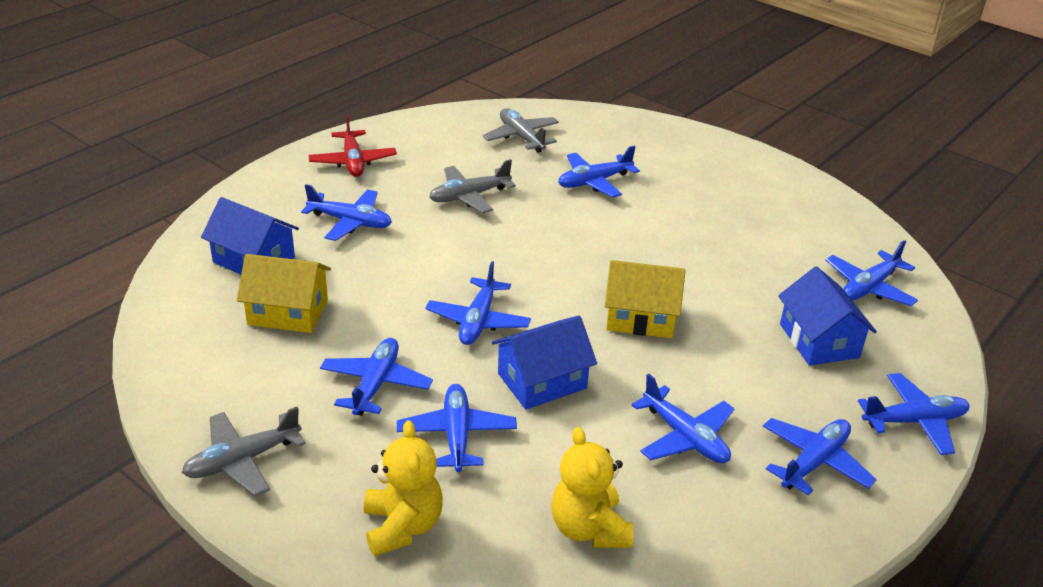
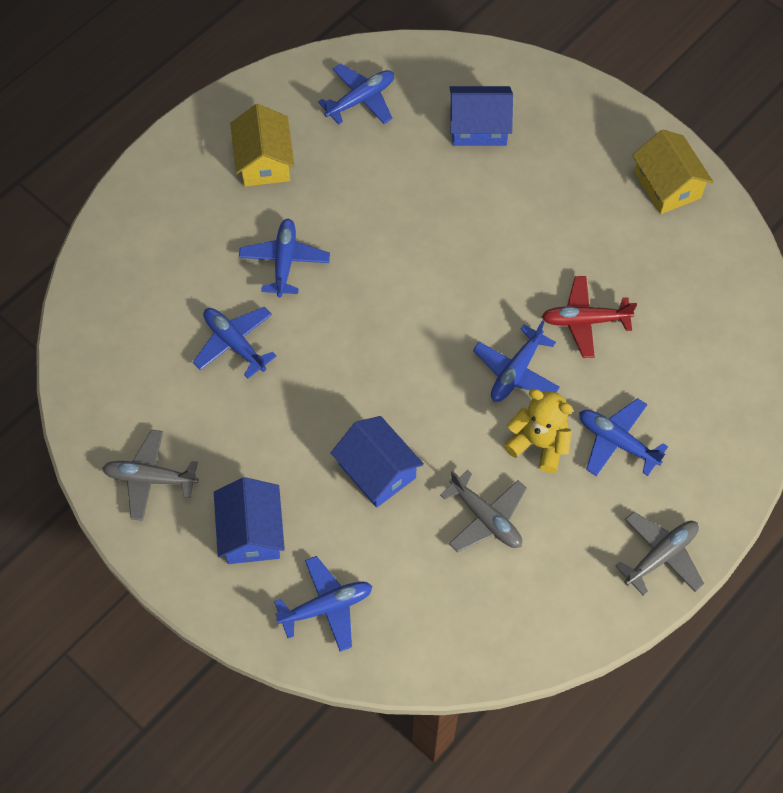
blue plane: 9 -> 6
yellow teddy bear: 2 -> 1

